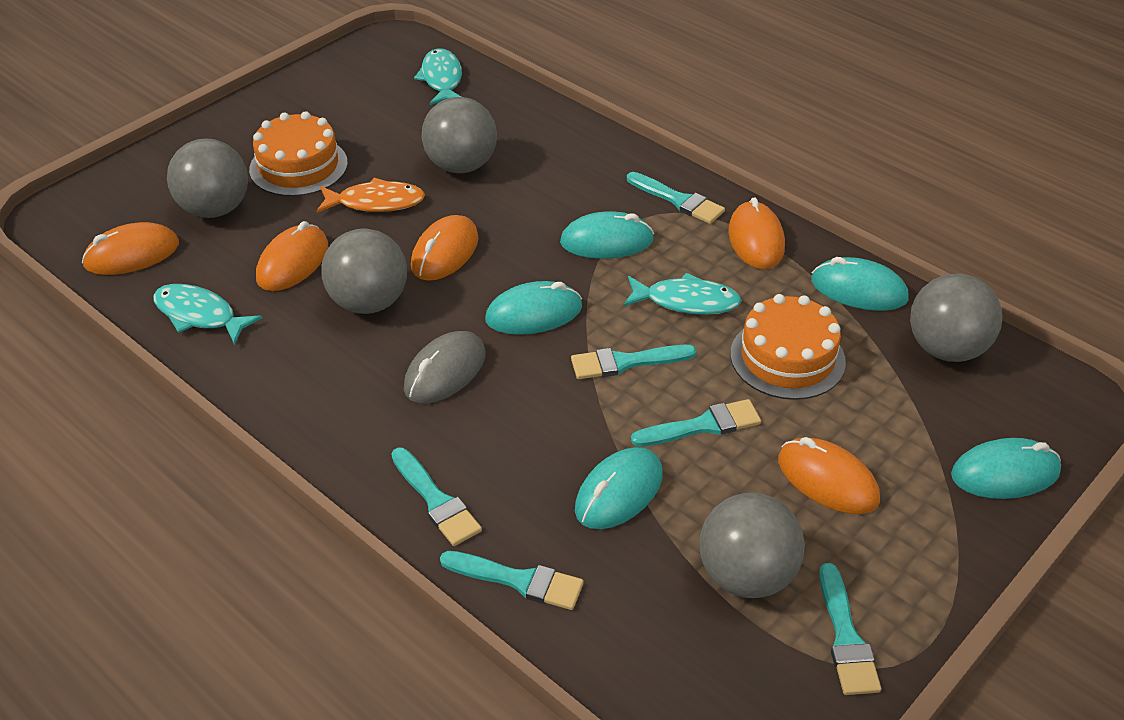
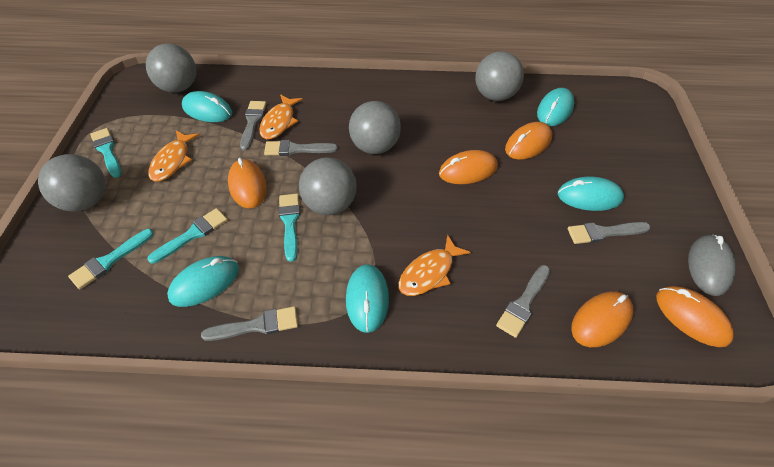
grey brush: 0 -> 5
orange cake: 2 -> 0
orange fish: 1 -> 3
turquoise brush: 6 -> 4
turquoise fish: 3 -> 0

